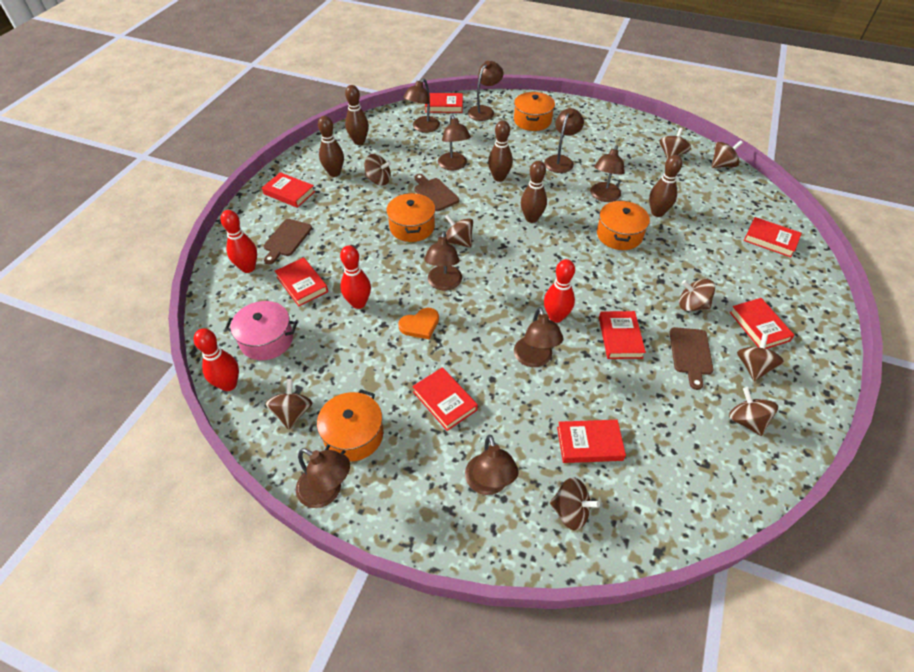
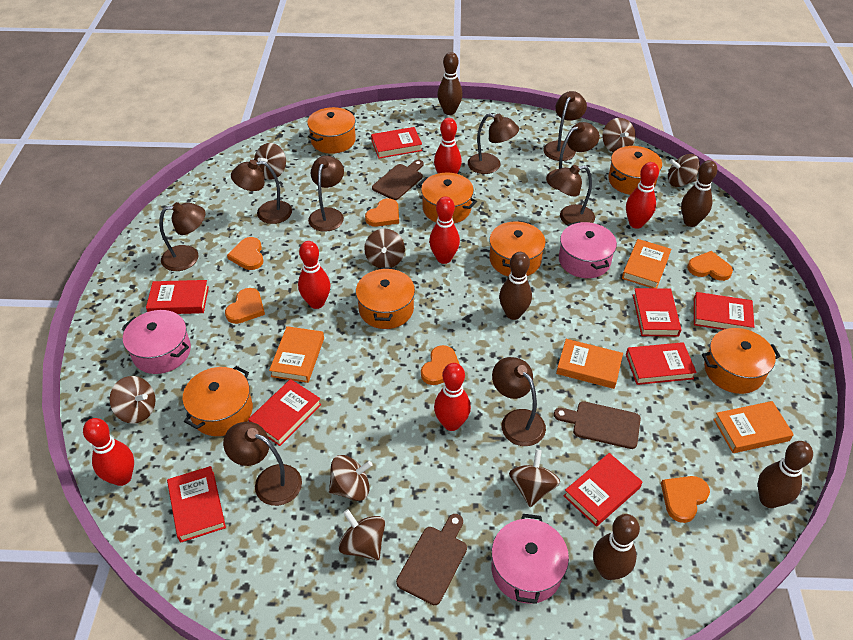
brown spinning top: 9 -> 8
orange book: 0 -> 4
orange heart: 1 -> 6
orange pot: 4 -> 7
pink pot: 1 -> 3
red bowling pin: 4 -> 6

